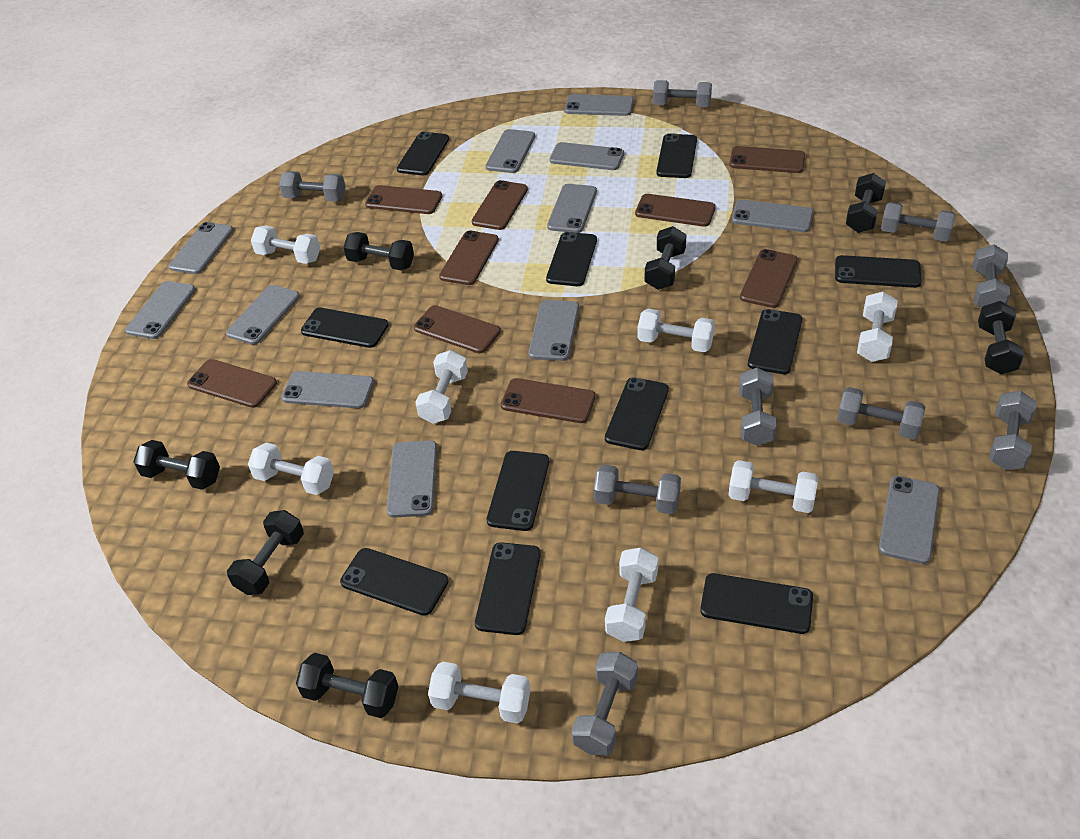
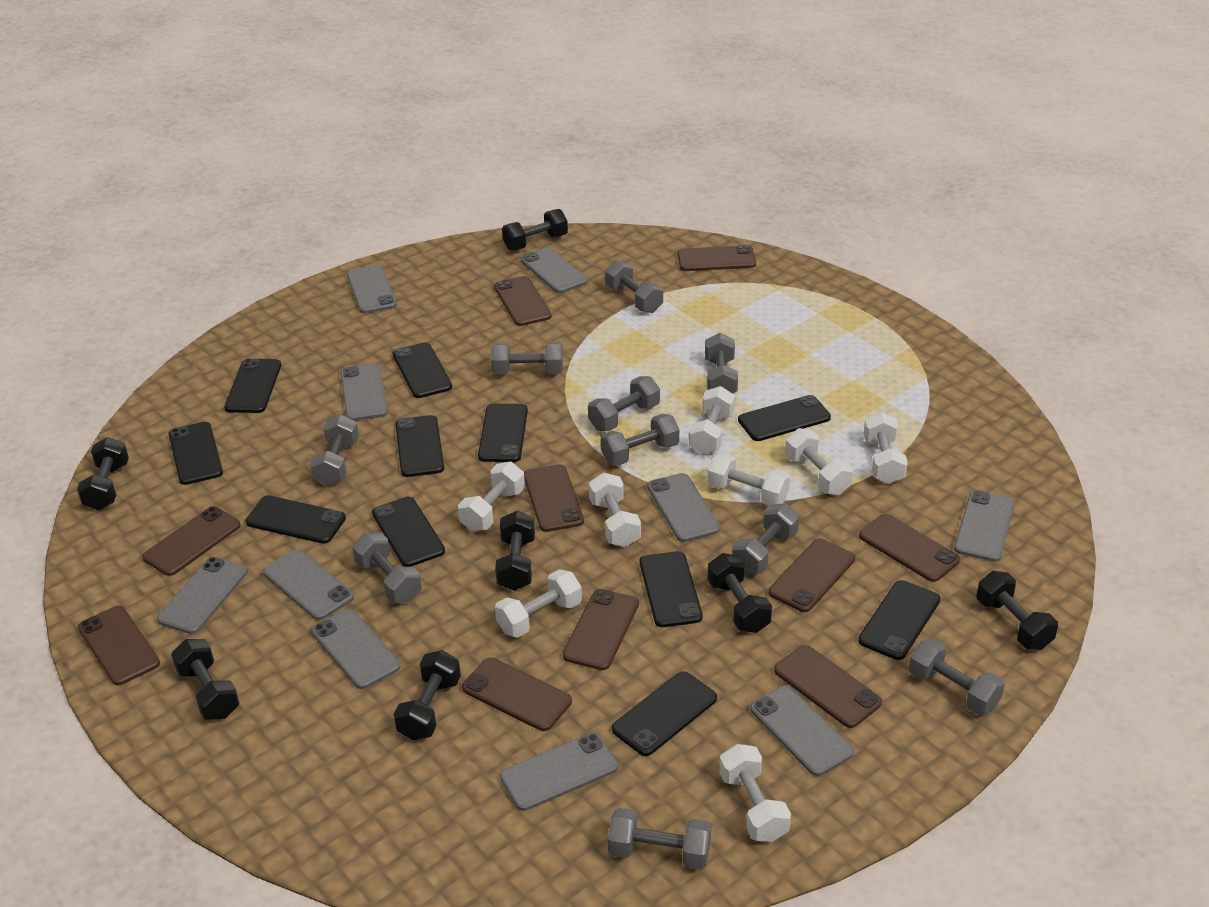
brown phone: 9 -> 10
grey dumbbell: 9 -> 10
grey phone: 12 -> 10

